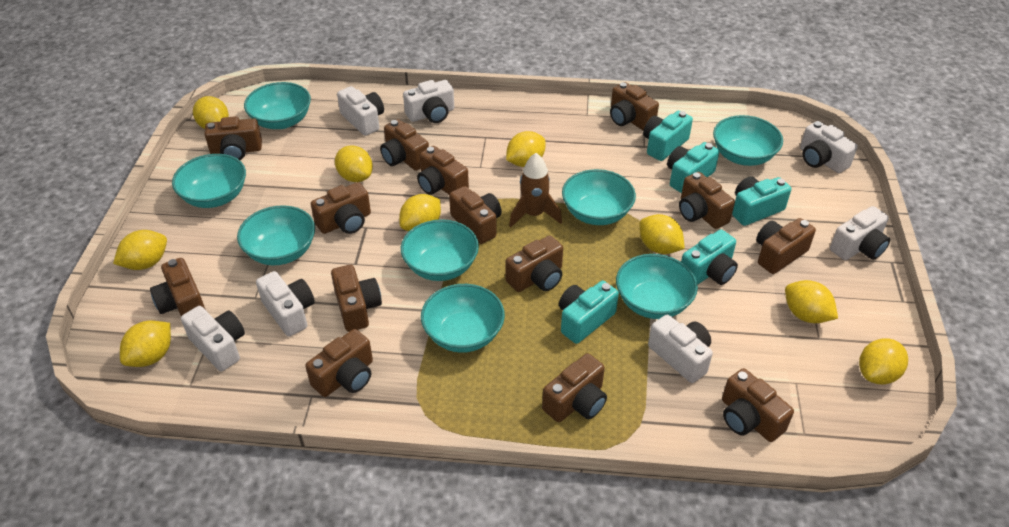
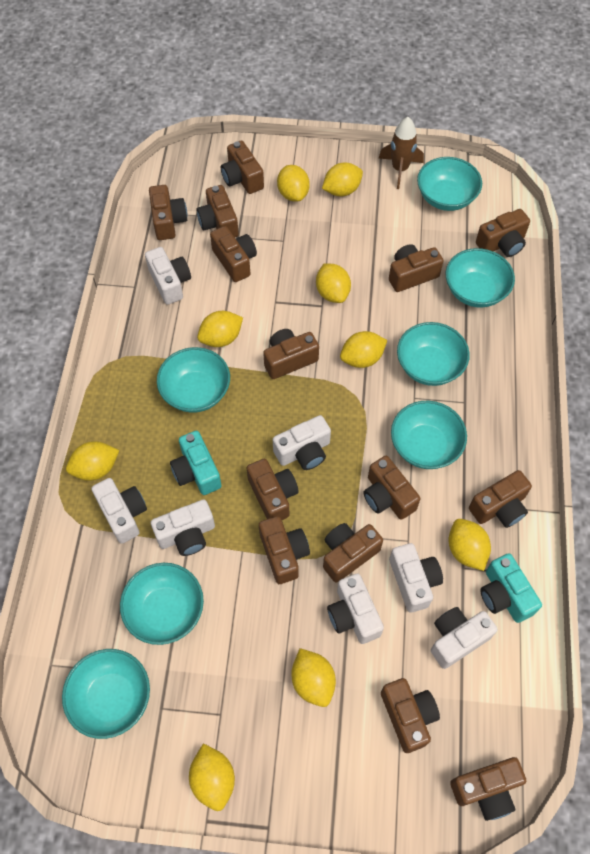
turquoise bowl: 8 -> 7
turquoise camera: 5 -> 2

